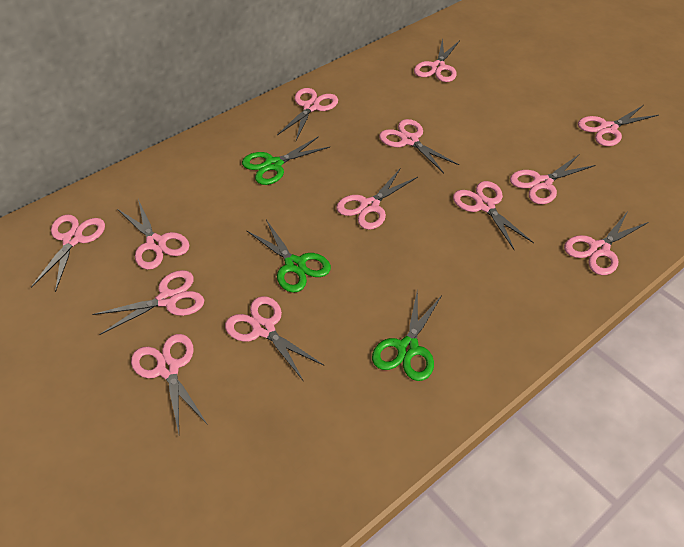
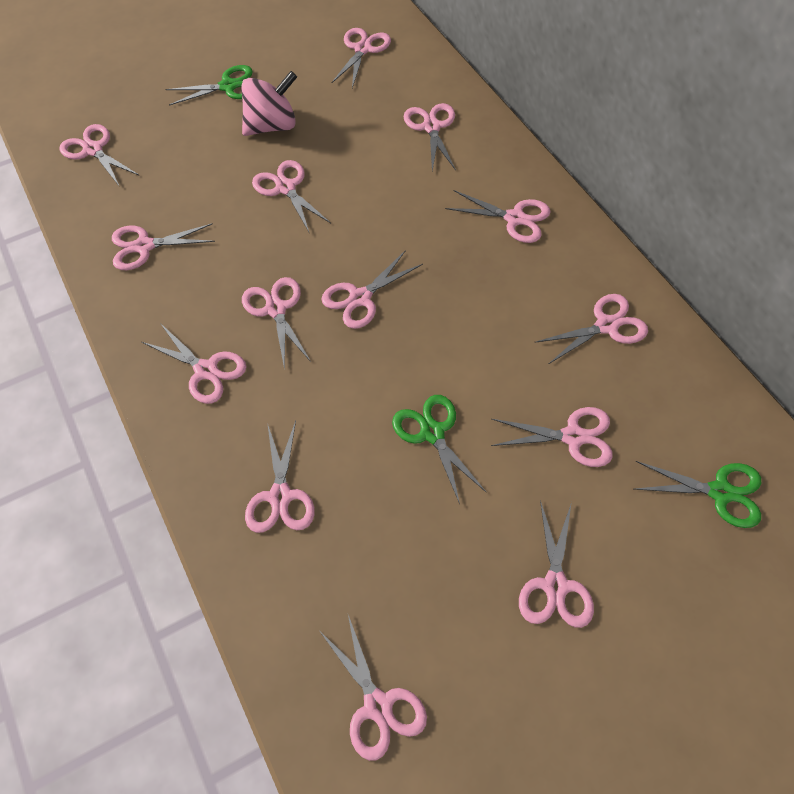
pink scissors: 13 -> 14
pink spinning top: 0 -> 1

